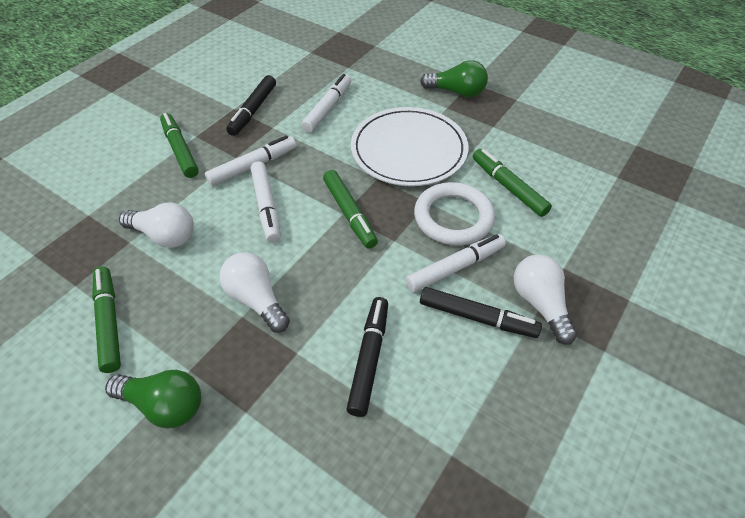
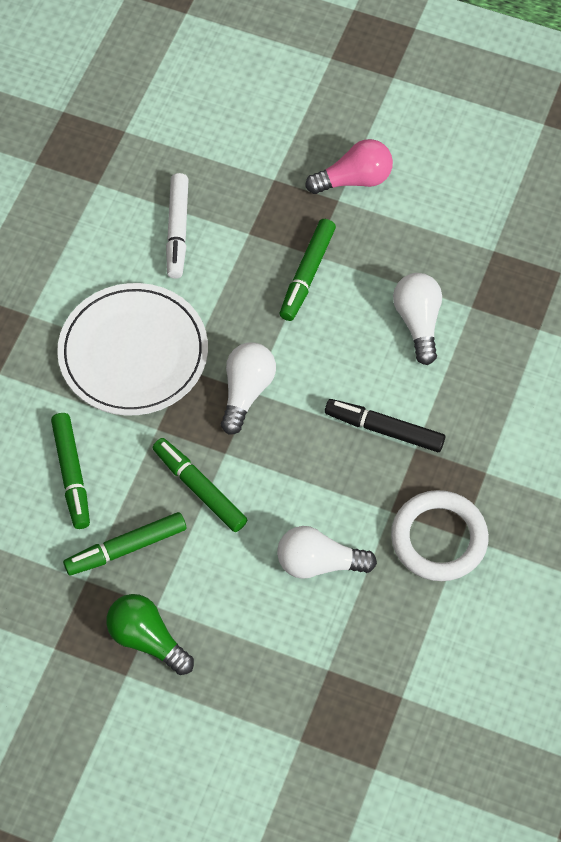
black marker: 3 -> 1
green light bulb: 2 -> 1
pink light bulb: 0 -> 1
white marker: 4 -> 1

